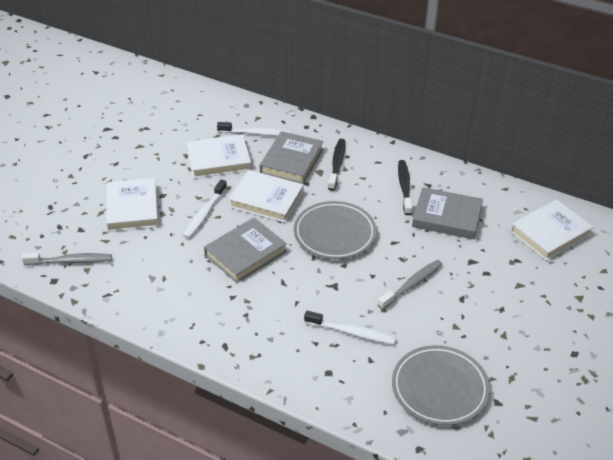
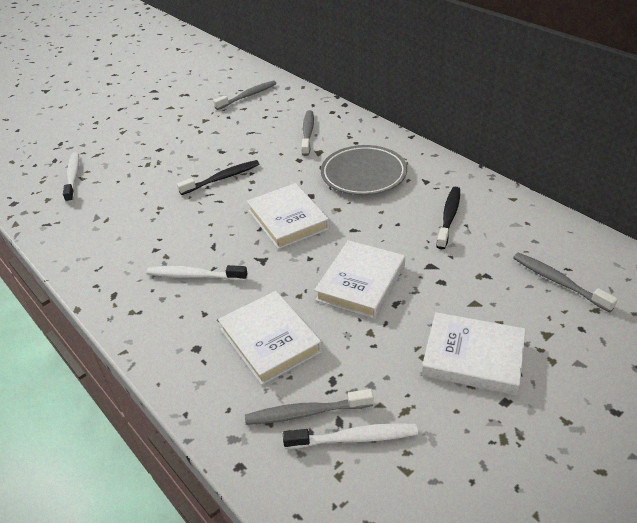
grey book: 3 -> 0
grey plate: 2 -> 1
grey toothbrush: 2 -> 4

